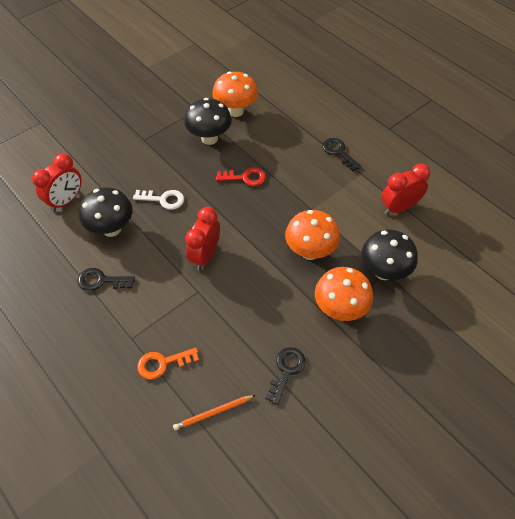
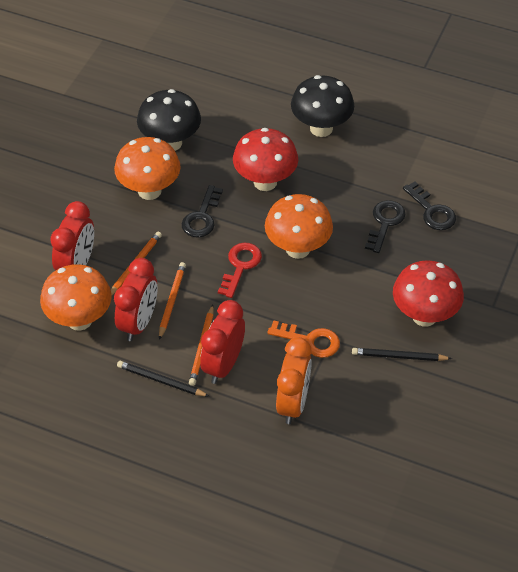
black mushroom: 3 -> 2
black pencil: 0 -> 2
orange clock: 0 -> 1
orange pencil: 1 -> 3
red mushroom: 0 -> 2
white key: 1 -> 0

